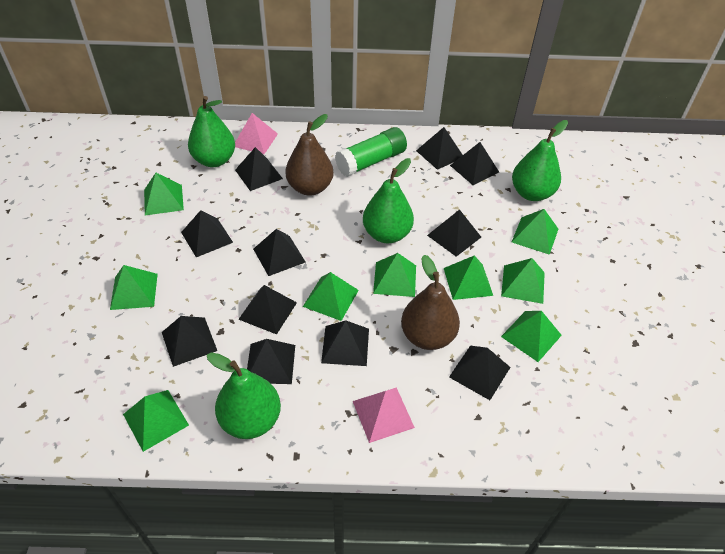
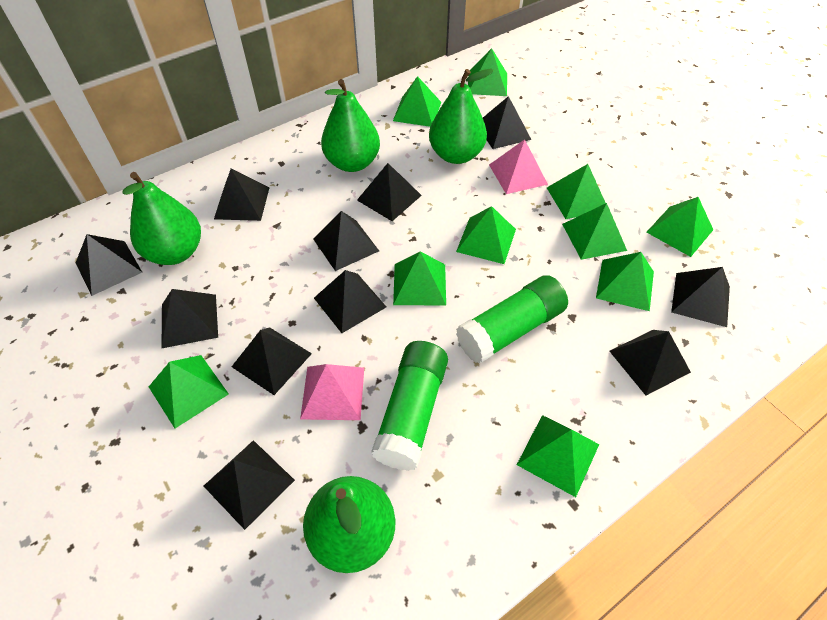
brown pear: 2 -> 0
green glue stick: 1 -> 2
green pyramid: 9 -> 10

